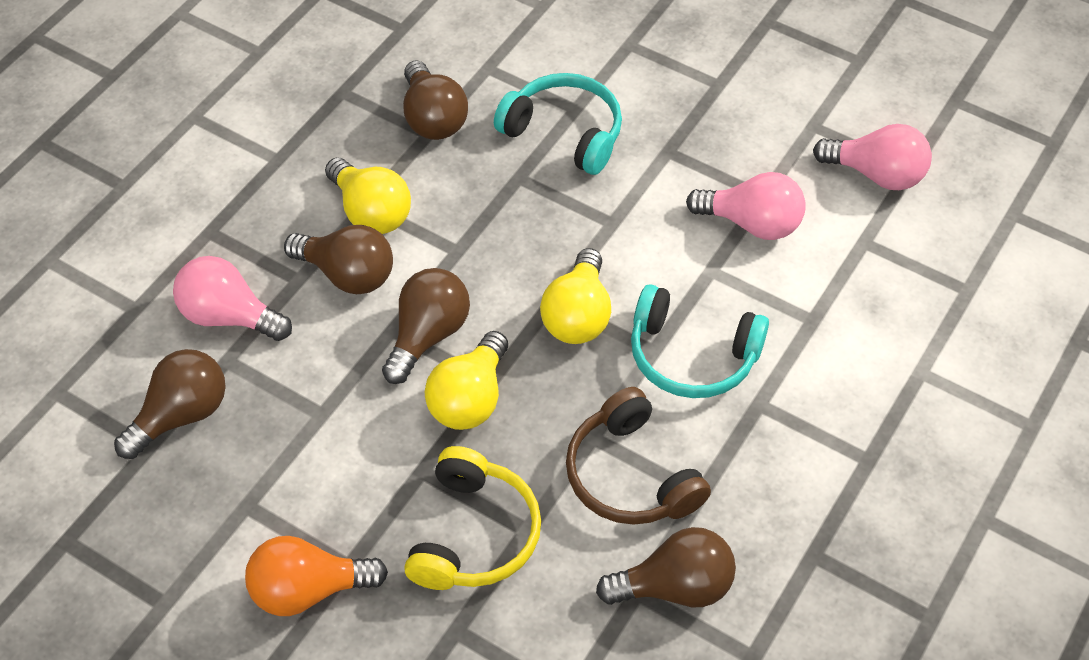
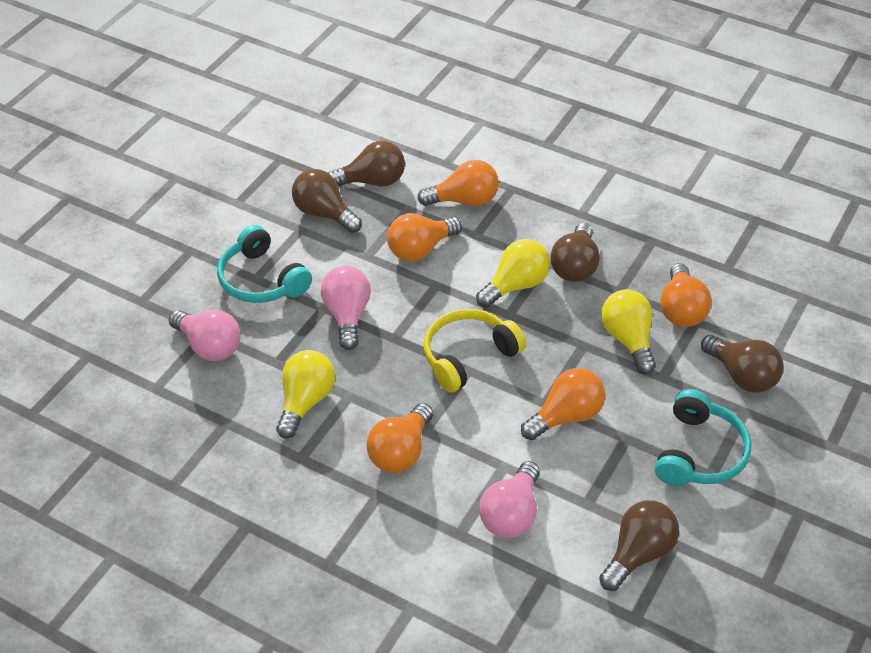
brown headphones: 1 -> 0
orange light bulb: 1 -> 5

